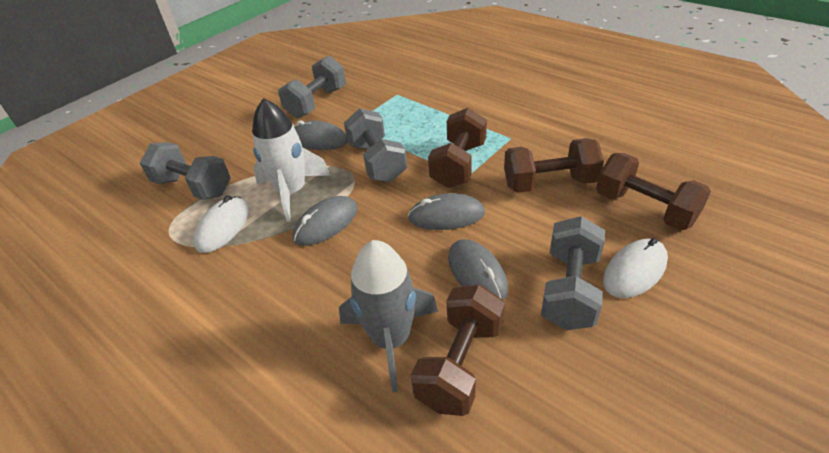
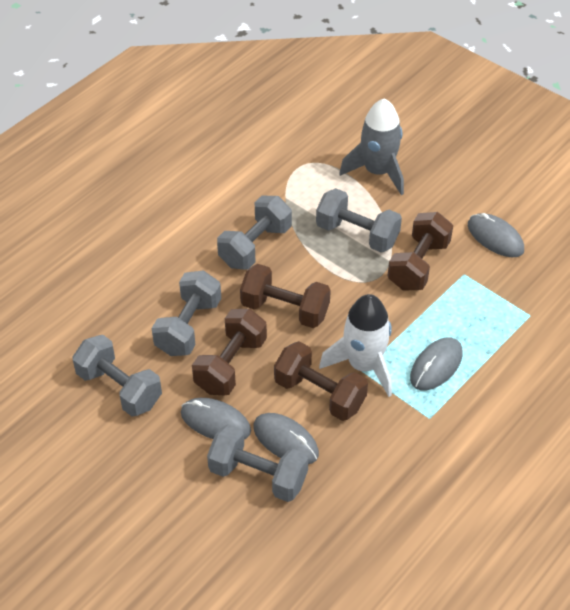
grey dumbbell: 4 -> 5
white mouse: 2 -> 0

